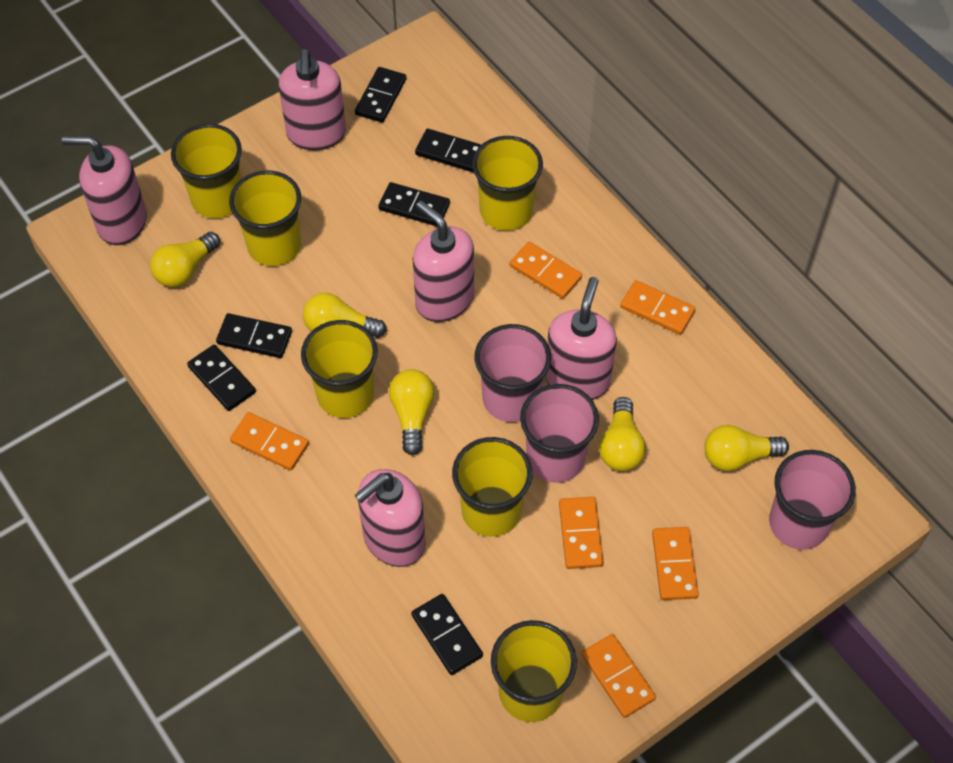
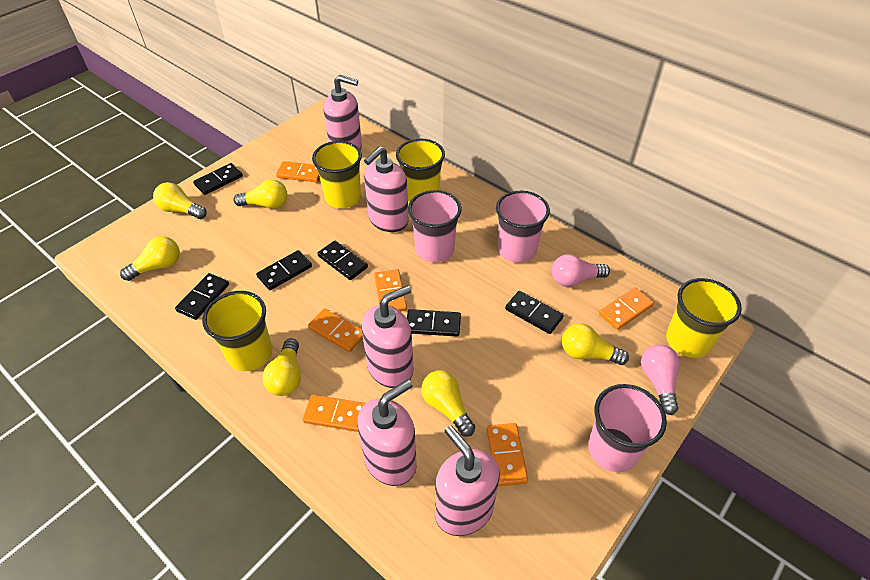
pink light bulb: 0 -> 2
yellow cup: 6 -> 4
yellow light bulb: 5 -> 6

